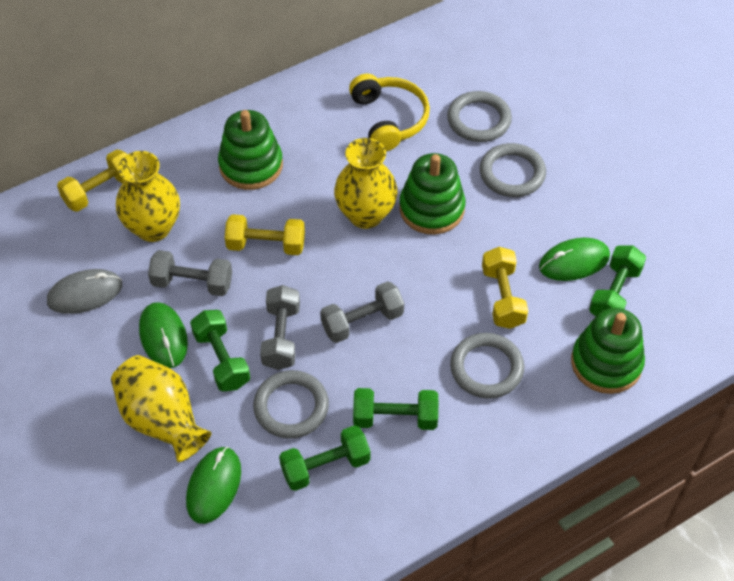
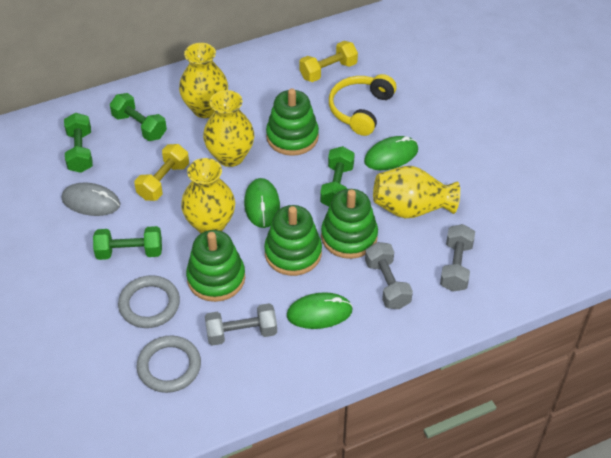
green stacking toy: 3 -> 4
grey ring: 4 -> 2
yellow dumbbell: 3 -> 2
yellow vase: 3 -> 4

